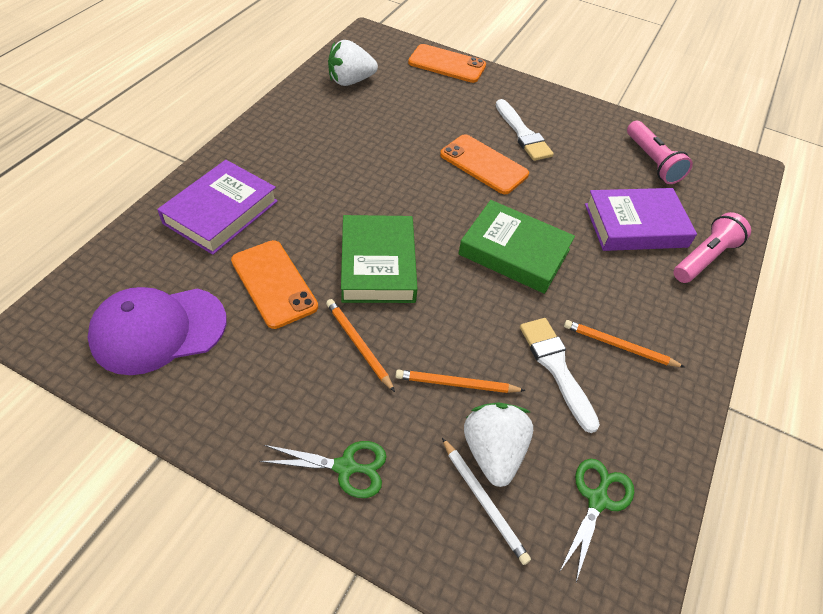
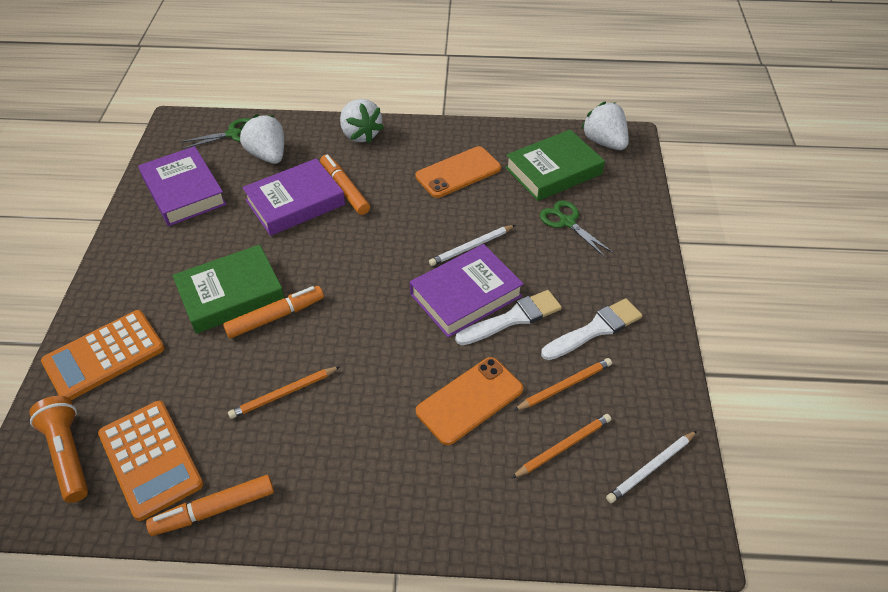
orange calculator: 0 -> 2
orange flashlight: 0 -> 1
orange marker: 0 -> 3
orange phone: 3 -> 2
pink flashlight: 2 -> 0
purple book: 2 -> 3
purple cap: 1 -> 0
white pencil: 1 -> 2
white strawberry: 2 -> 3

